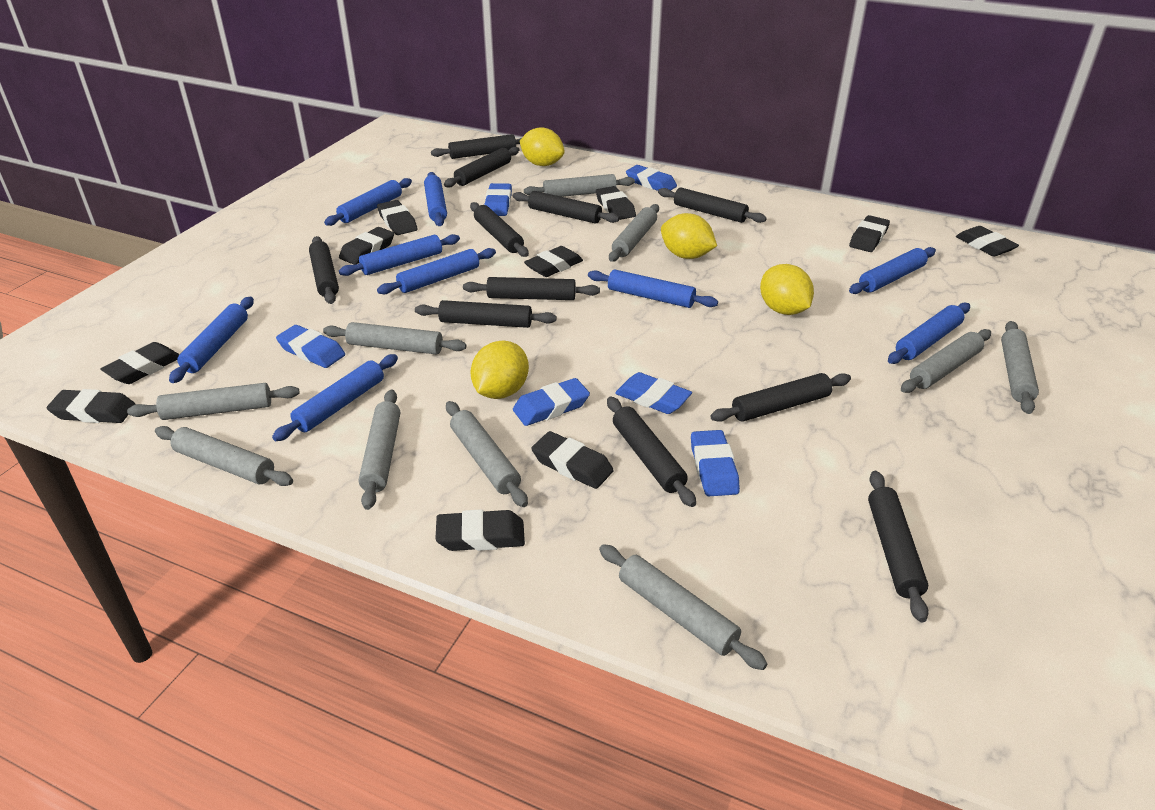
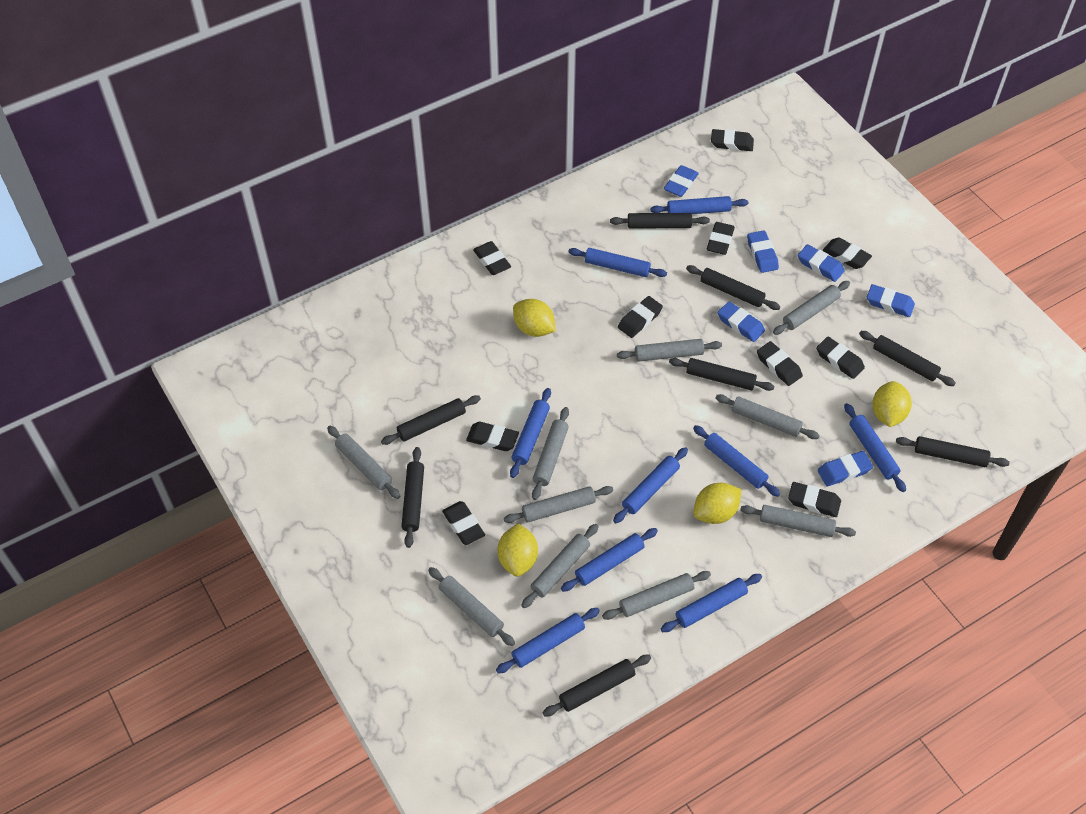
black rolling pin: 11 -> 8

